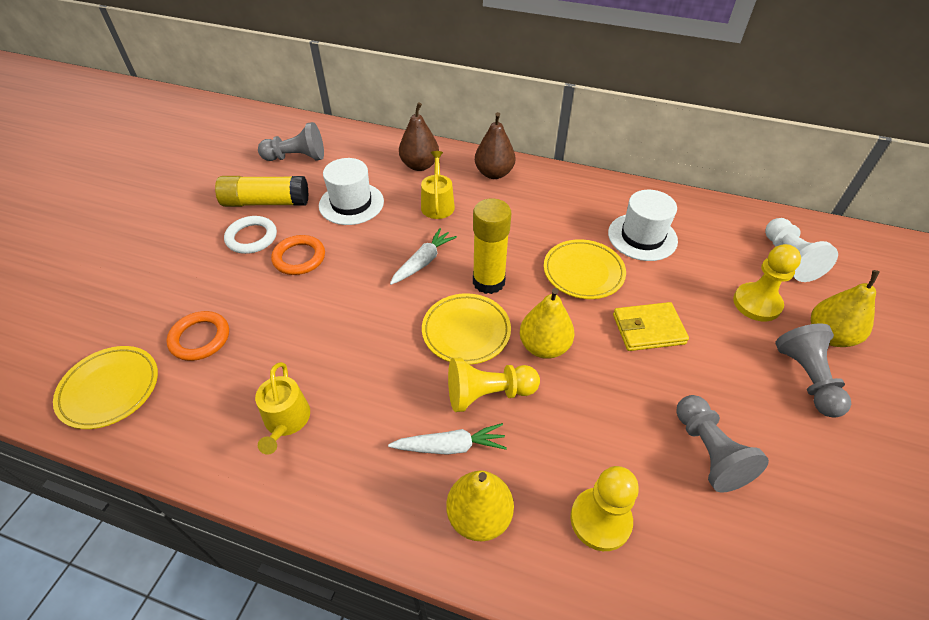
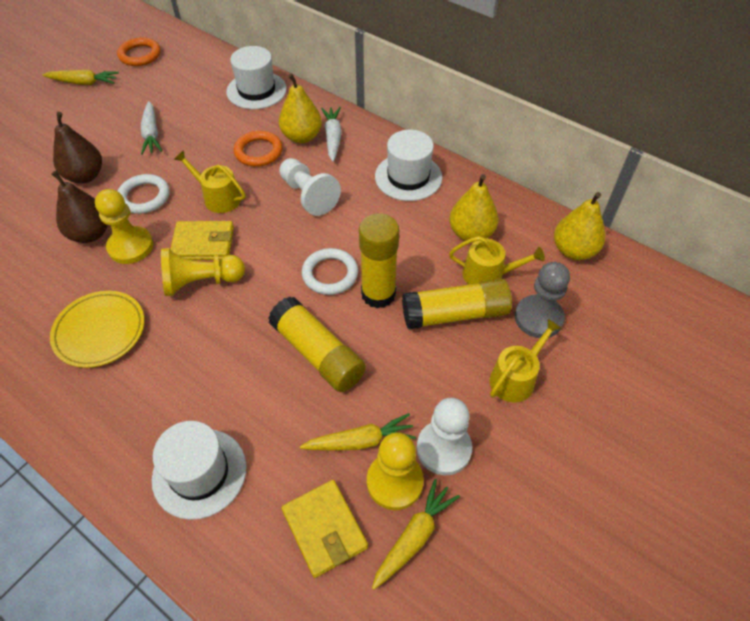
grey pawn: 3 -> 1
white hat: 2 -> 3
white pawn: 1 -> 2
white ring: 1 -> 2
yellow carrot: 0 -> 3
yellow glue stick: 2 -> 3
yellow plate: 3 -> 1
yellow wallet: 1 -> 2
yellow watering can: 2 -> 3

